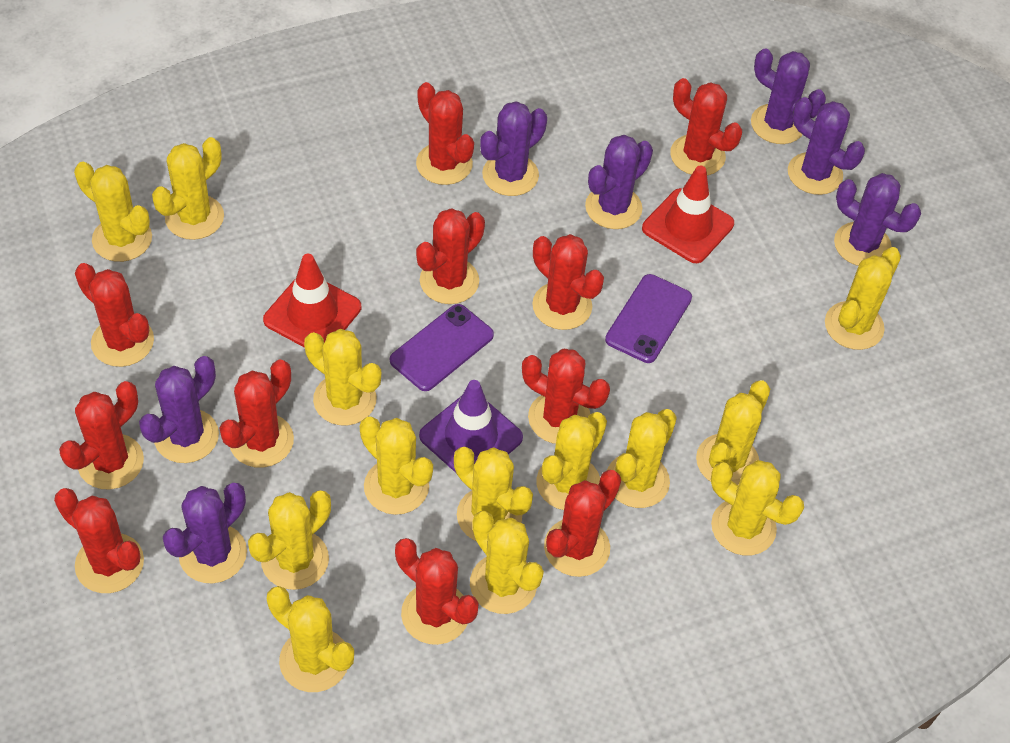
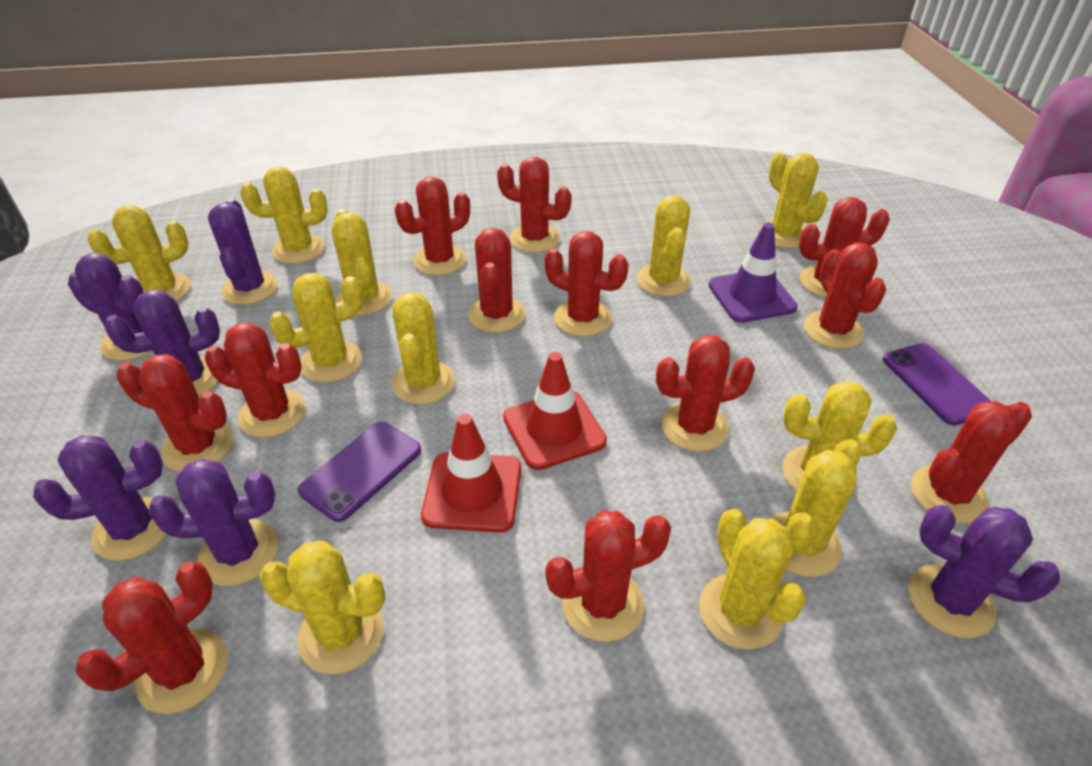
purple cactus: 7 -> 6
red cactus: 11 -> 12
yellow cactus: 13 -> 11

